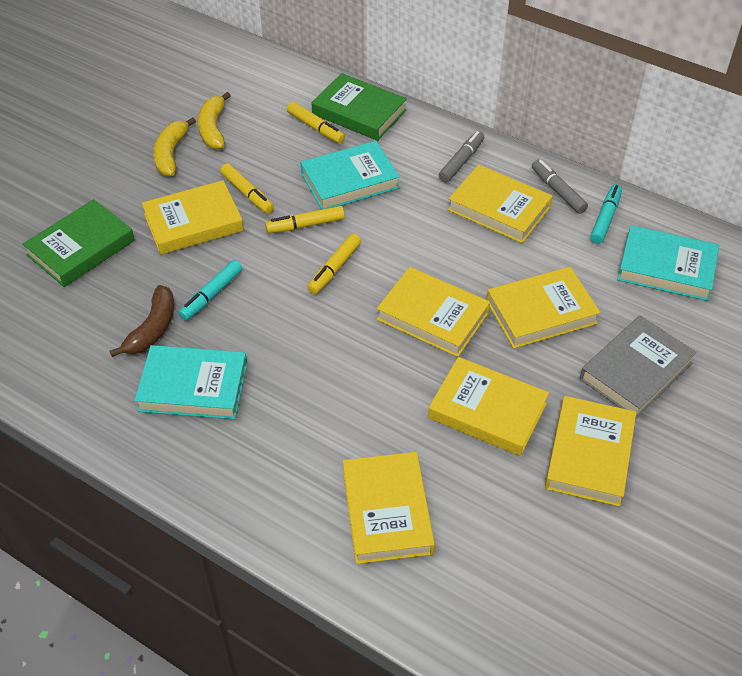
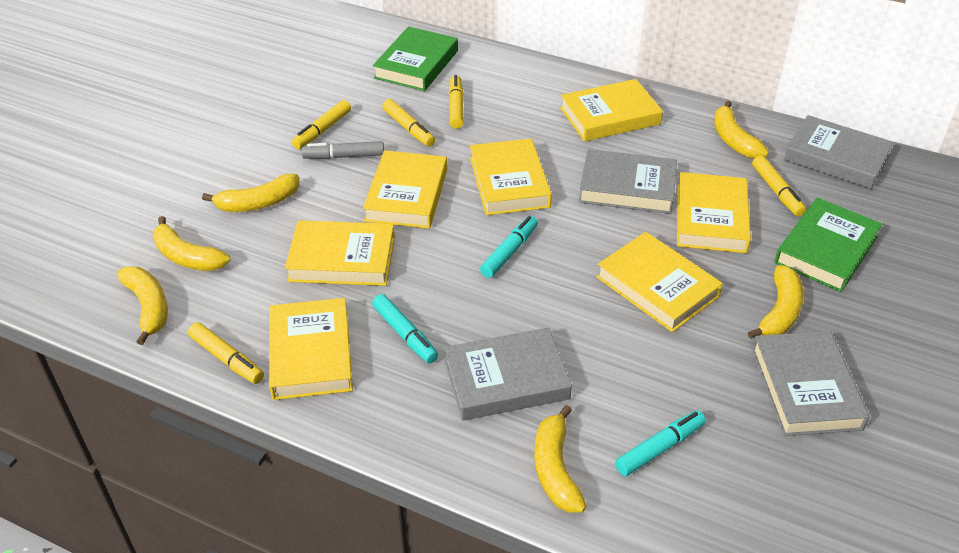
brown banana: 1 -> 0
grey book: 1 -> 4
grey marker: 2 -> 1
turquoise book: 3 -> 0
turquoise marker: 2 -> 3
yellow banana: 2 -> 6
yellow marker: 4 -> 5

